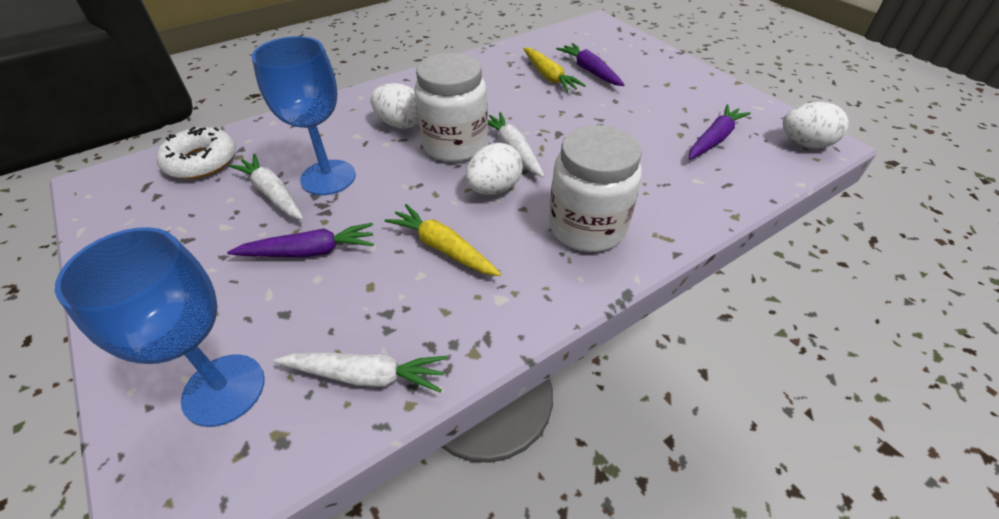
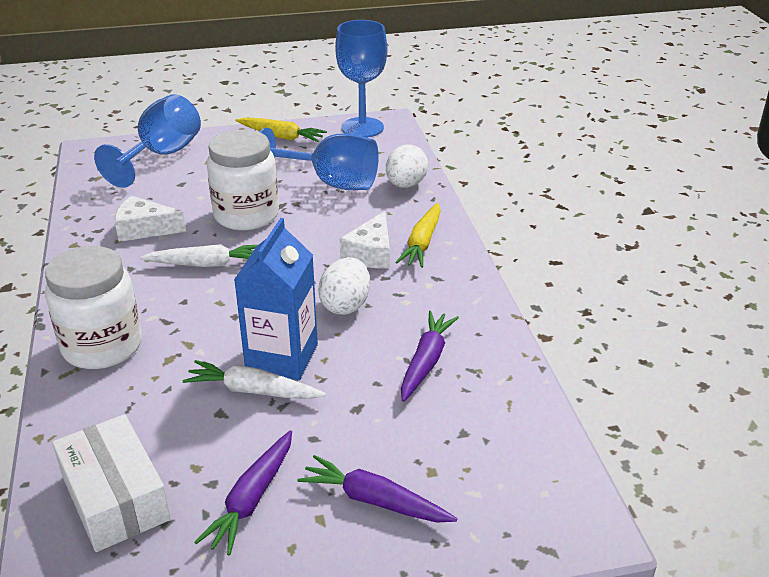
blue carton: 0 -> 1
blue goblet: 2 -> 3
white box: 0 -> 1
white carrot: 3 -> 2
white cheese: 0 -> 2
white donut: 1 -> 0
white egg: 3 -> 2

